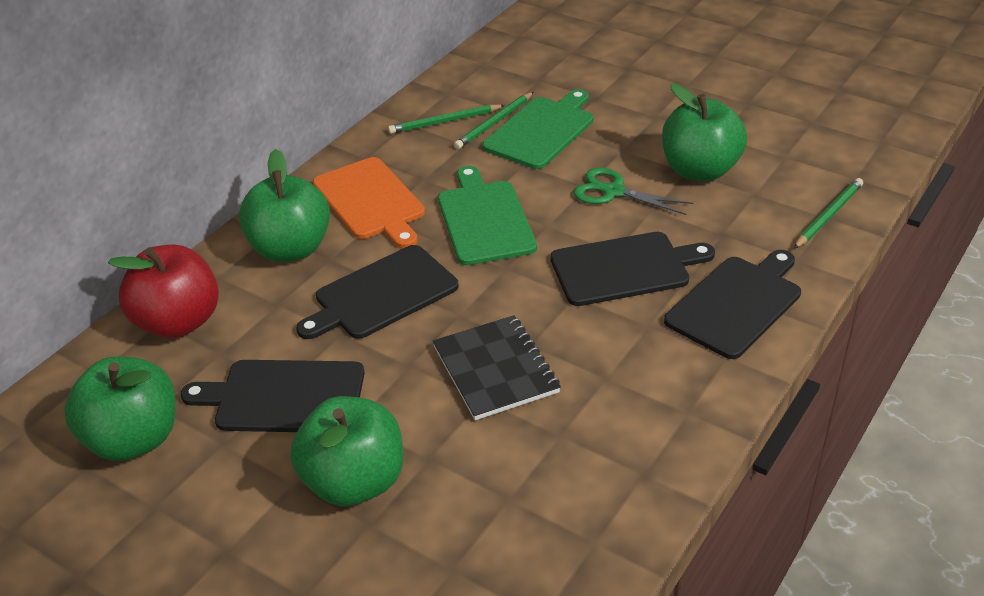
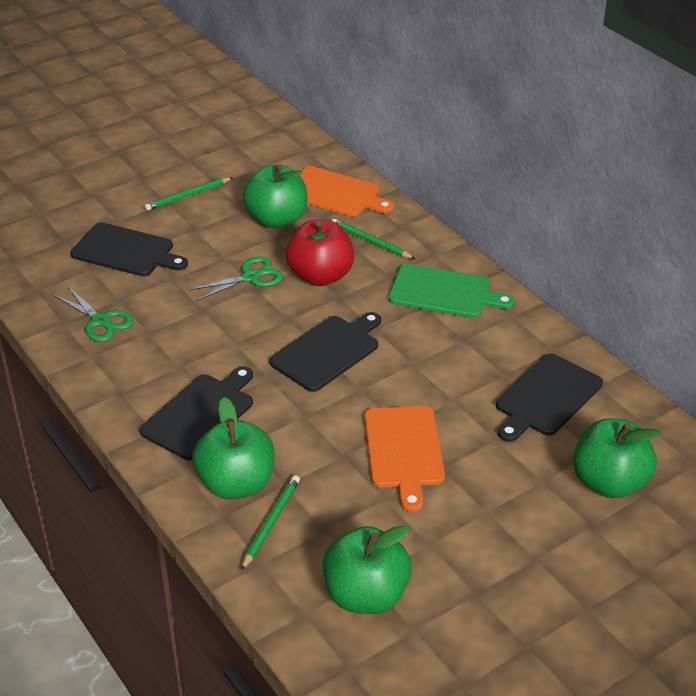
black notebook: 1 -> 0
green cutting board: 2 -> 1
green scissors: 1 -> 2
orange cutting board: 1 -> 2

